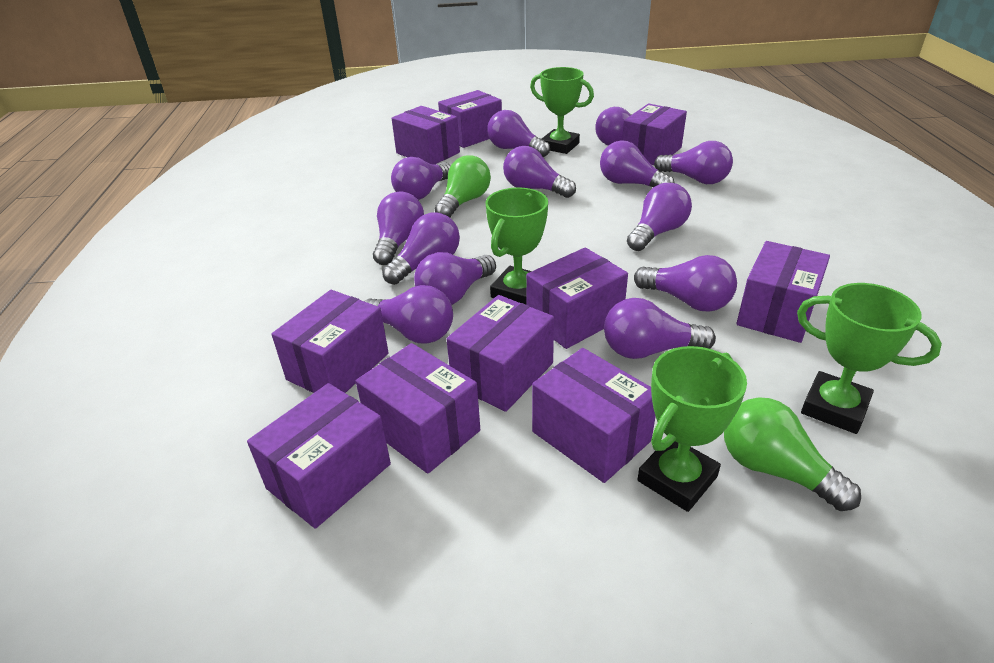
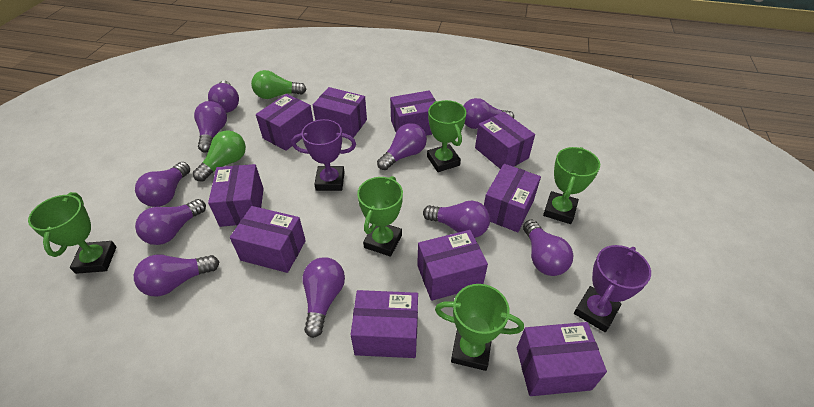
green trophy: 4 -> 5
purple light bulb: 13 -> 10
purple trophy: 0 -> 2

